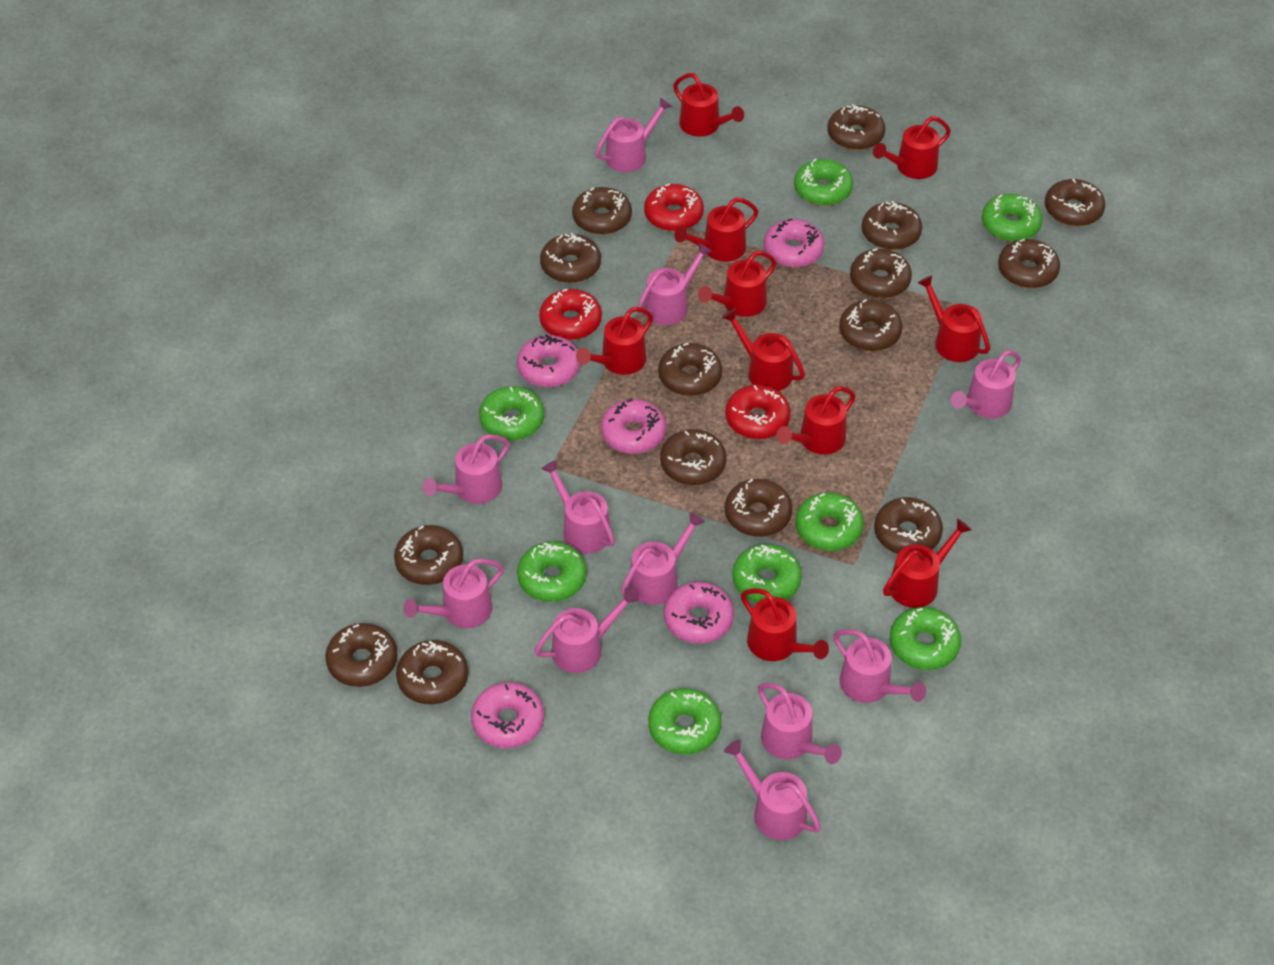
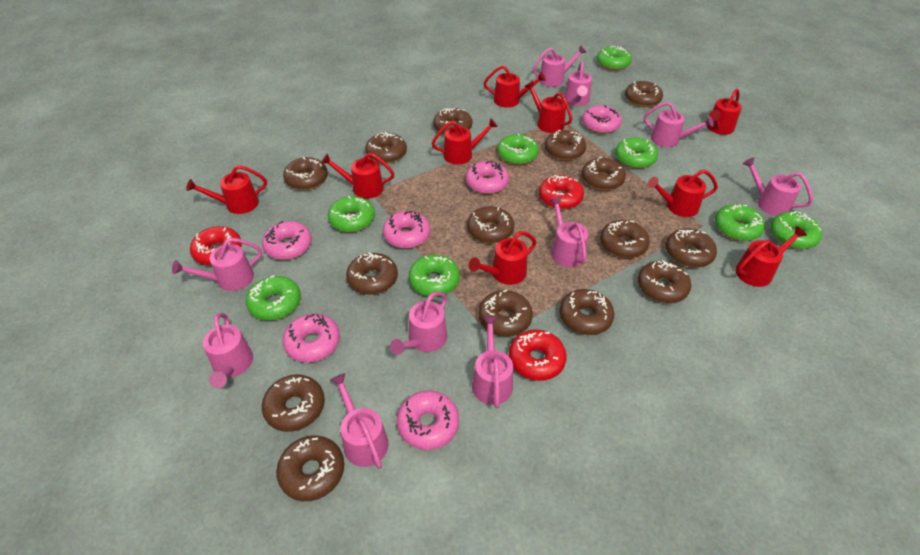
pink donut: 5 -> 6
pink watering can: 11 -> 10
red watering can: 10 -> 9

